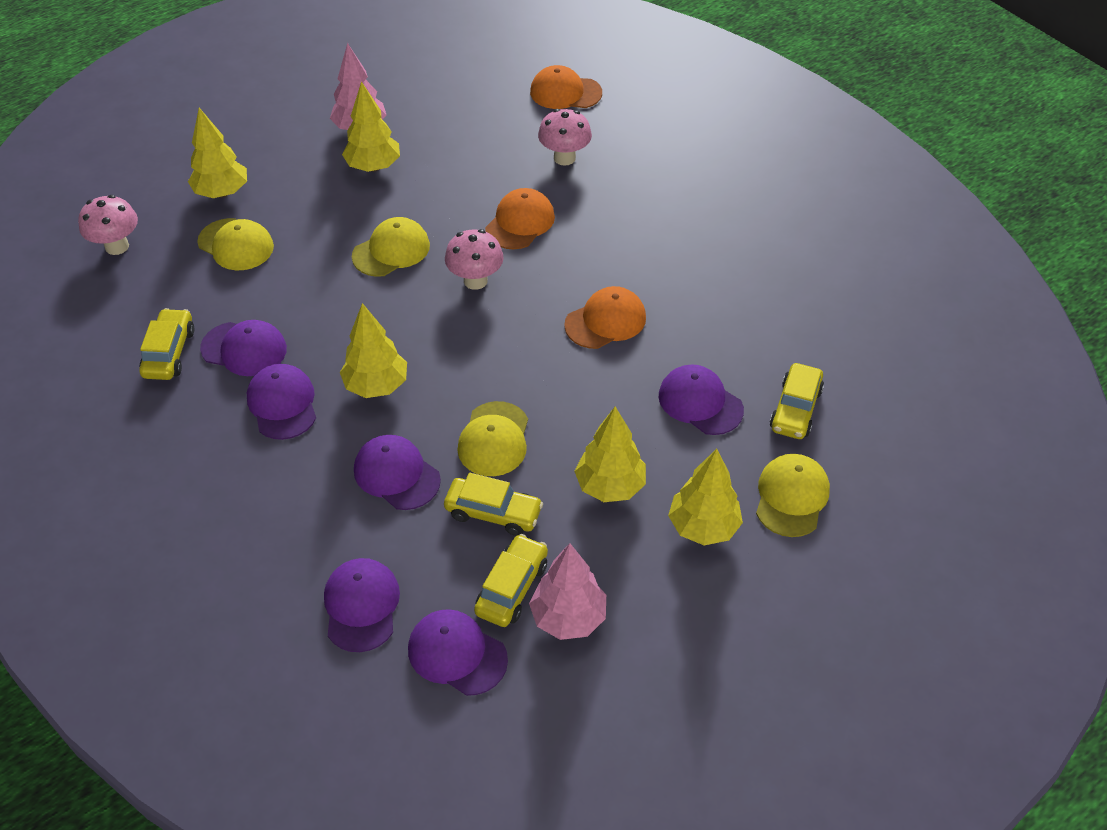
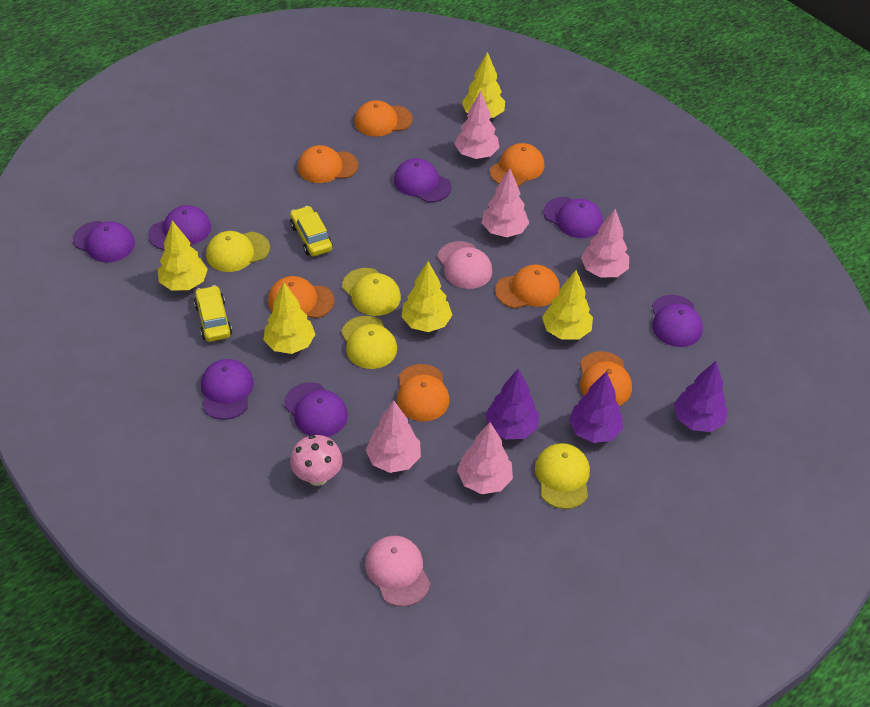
orange cap: 3 -> 7
pink cap: 0 -> 2
pink mushroom: 3 -> 1
pink tree: 2 -> 5
purple cap: 6 -> 7
purple tree: 0 -> 3
yellow car: 4 -> 2

